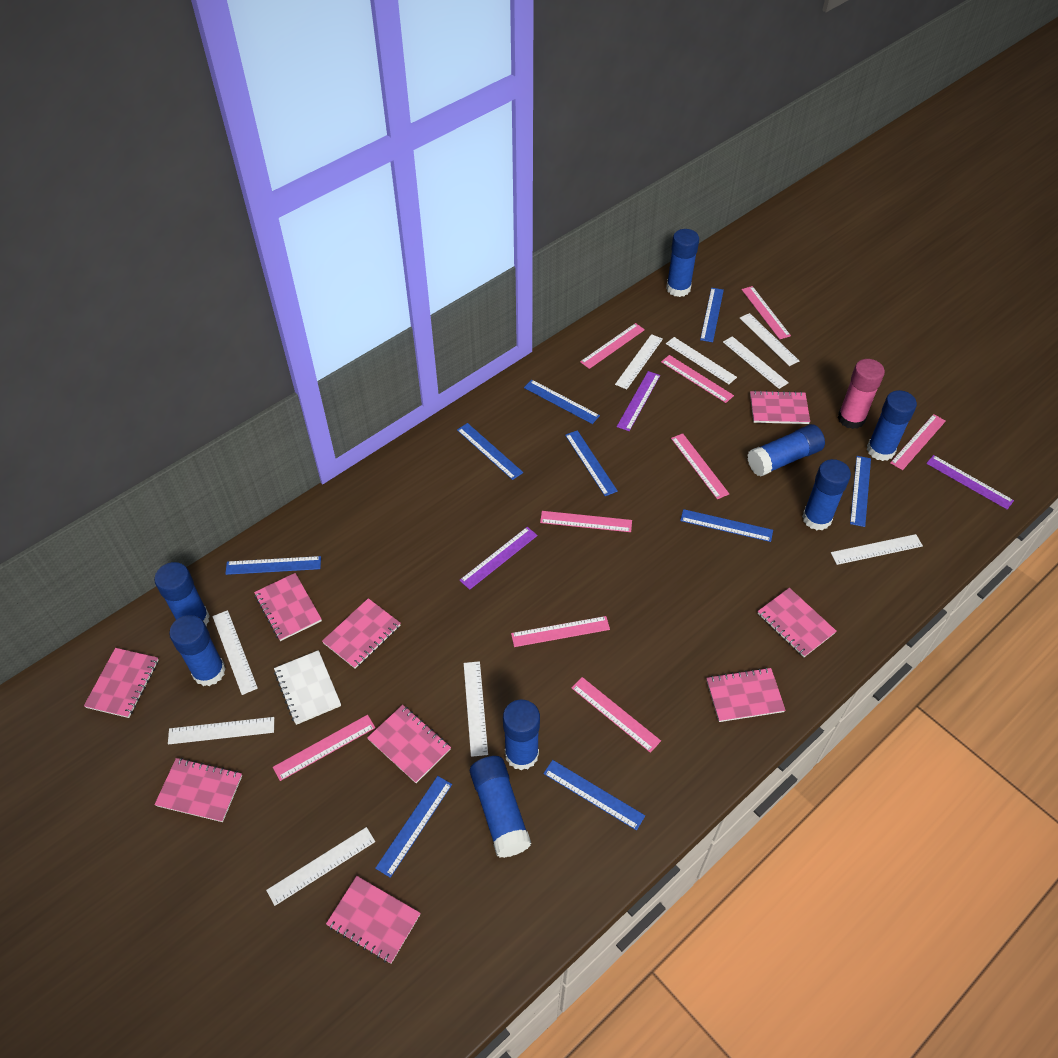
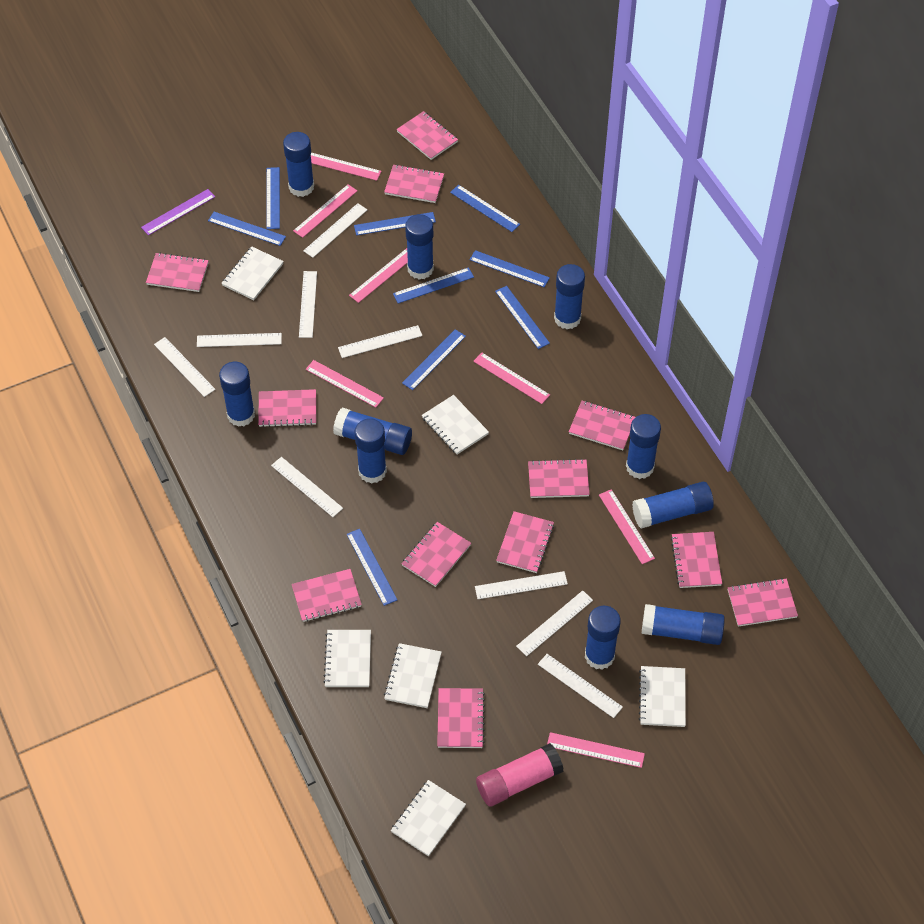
blue glue stick: 8 -> 10
pink notebook: 9 -> 12
pink ruler: 9 -> 7
purple ruler: 3 -> 1
white notebook: 1 -> 6

